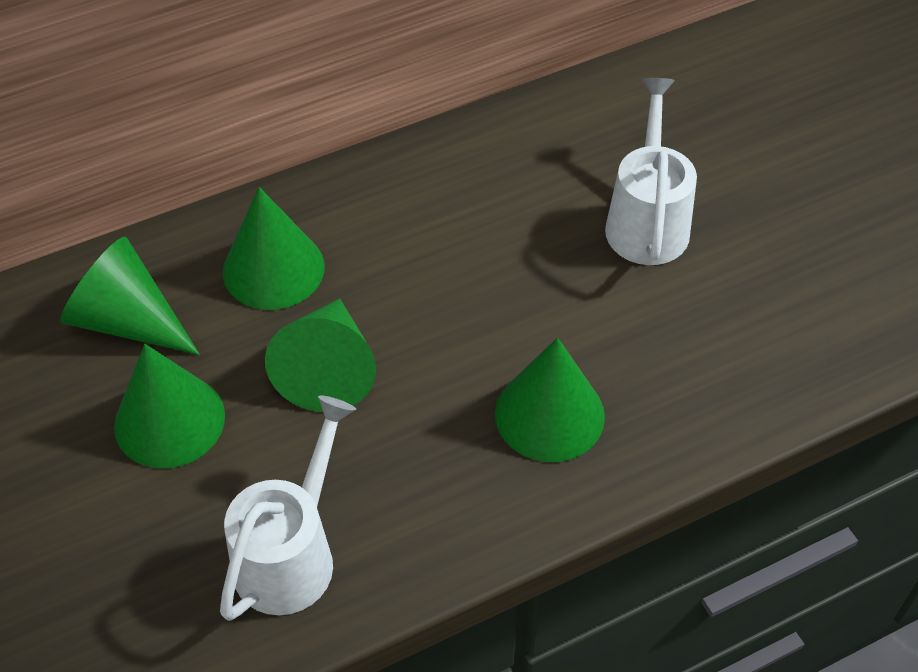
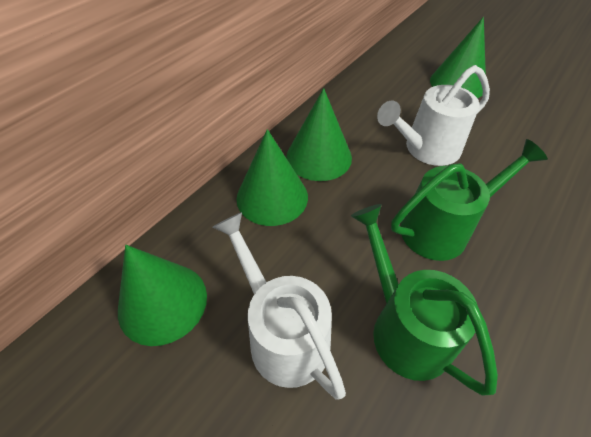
green cone: 5 -> 4
green watering can: 0 -> 2

